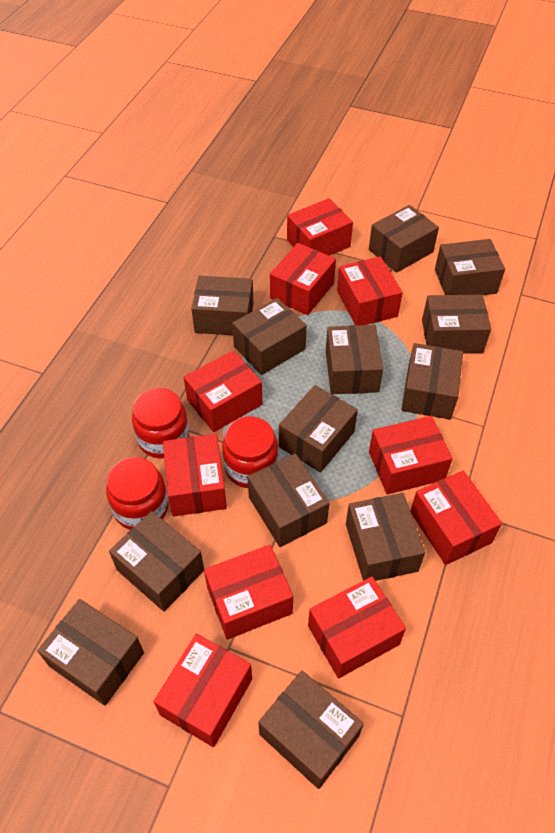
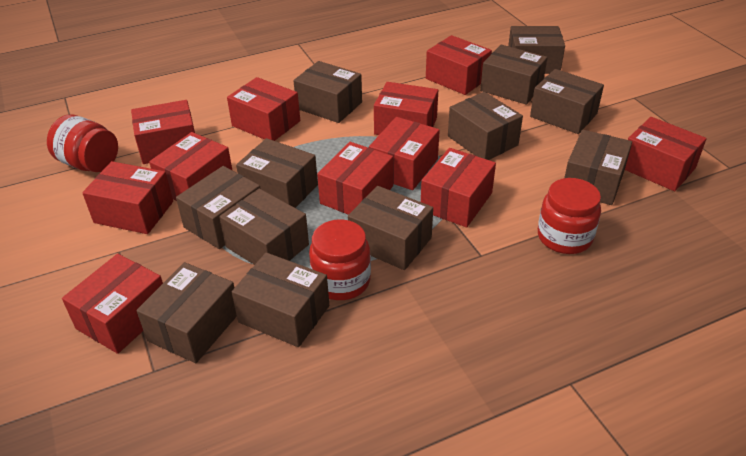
brown box: 13 -> 12
red box: 10 -> 11

